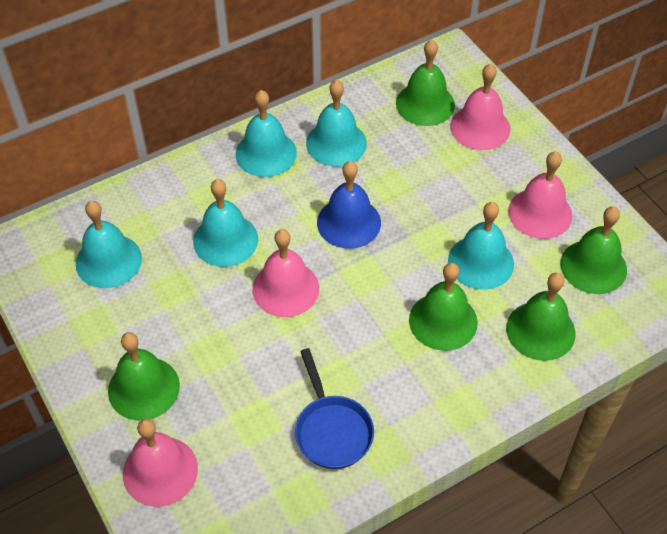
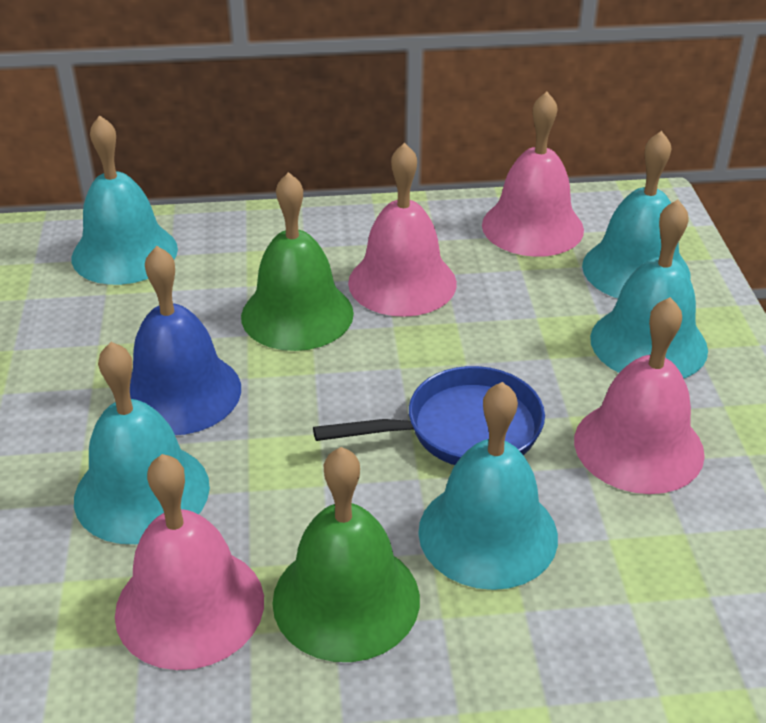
green bell: 5 -> 2

